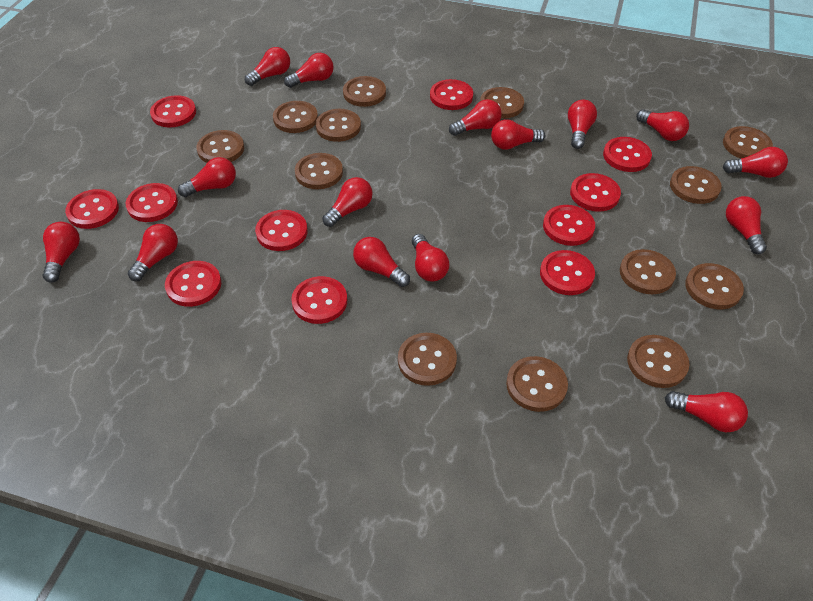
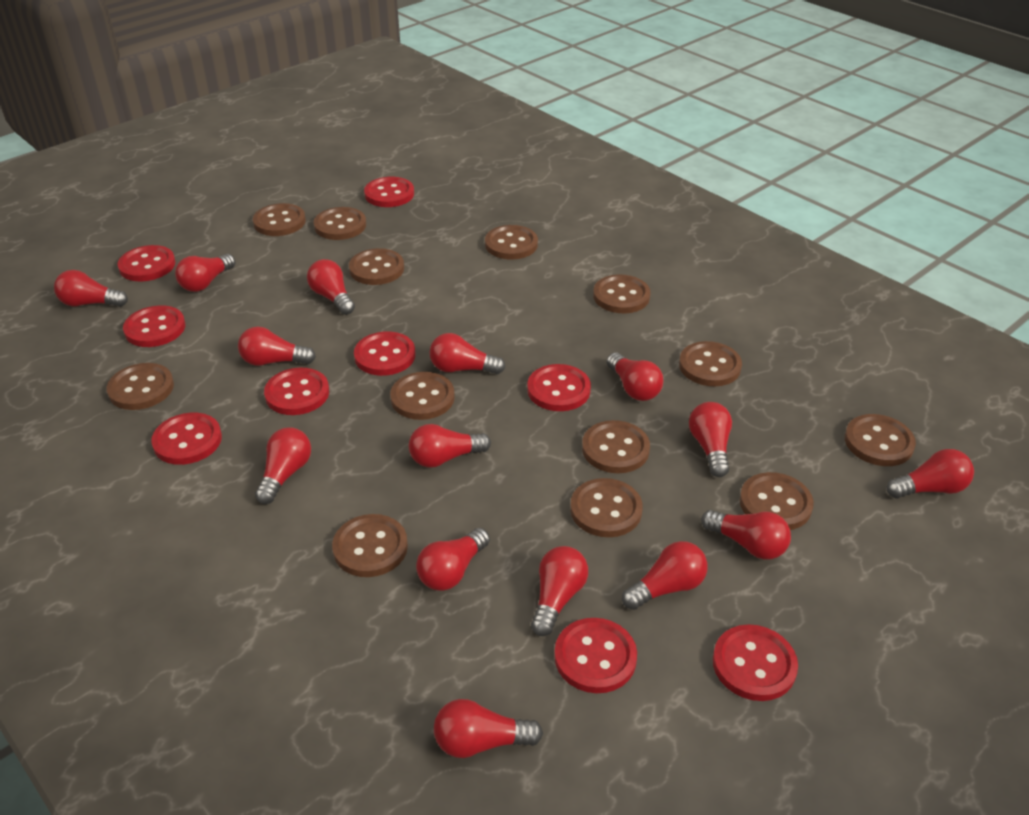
red button: 11 -> 9

